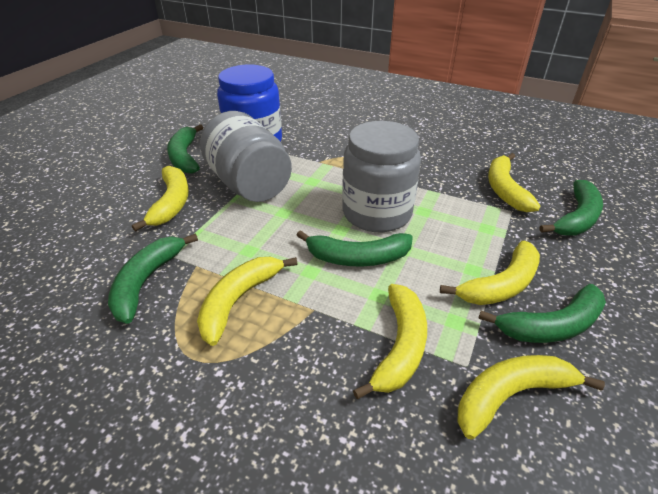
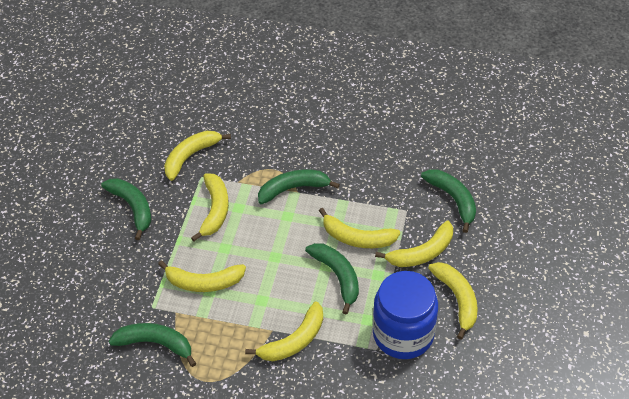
grey jar: 2 -> 0
yellow banana: 6 -> 7

